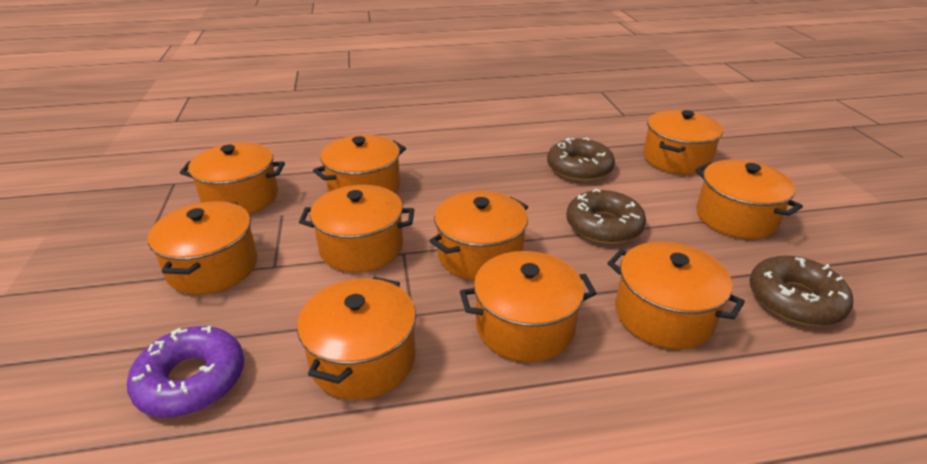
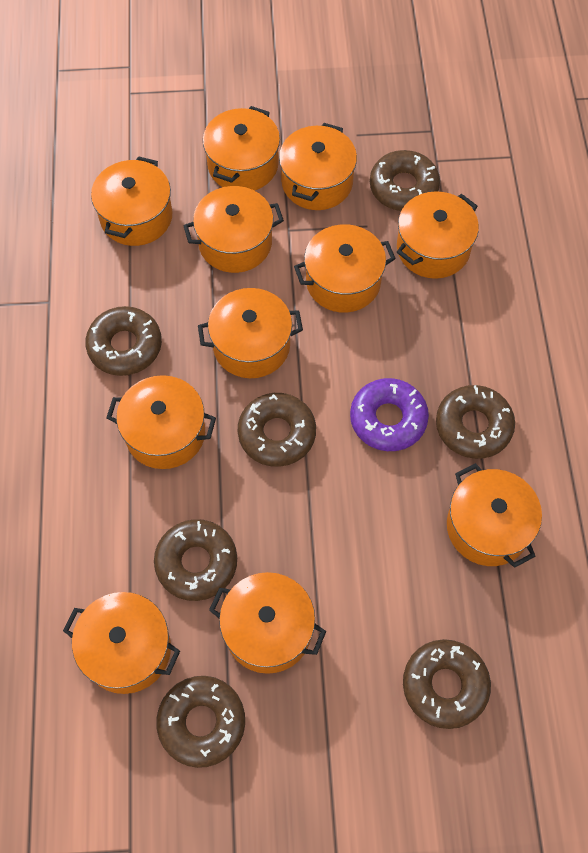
brown donut: 3 -> 7
orange pot: 10 -> 11

